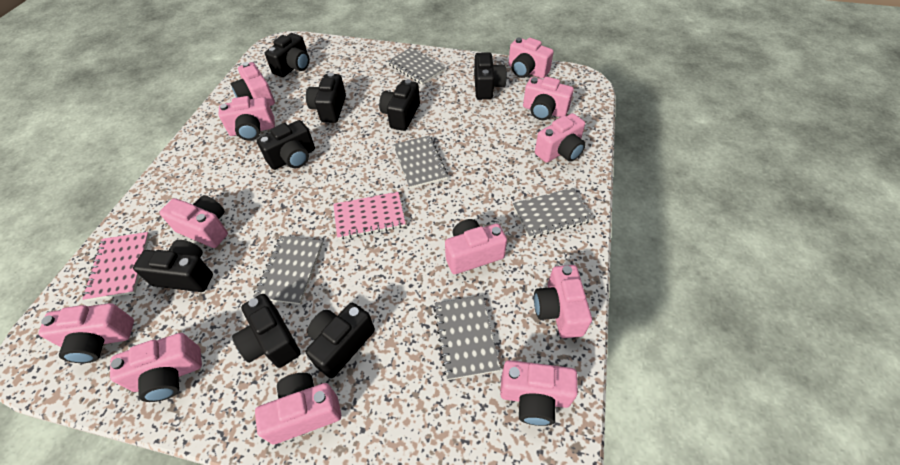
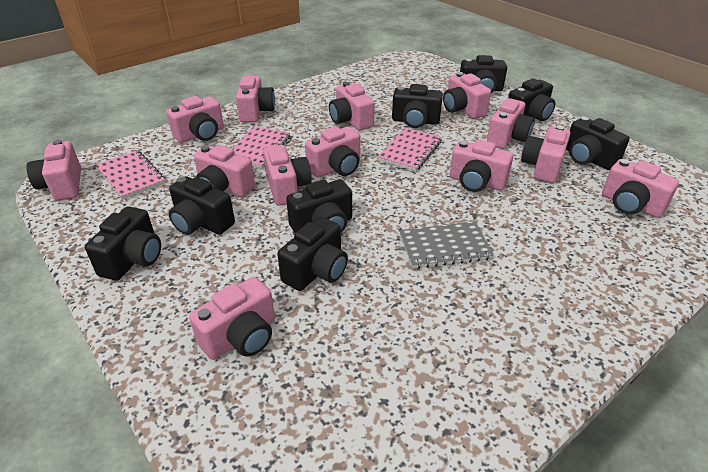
grey notebook: 5 -> 1
pink camera: 12 -> 13
pink notebook: 2 -> 3

